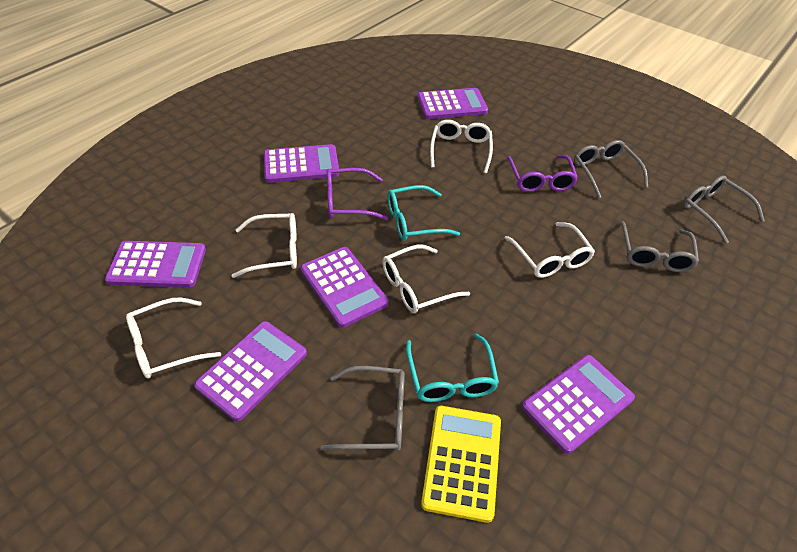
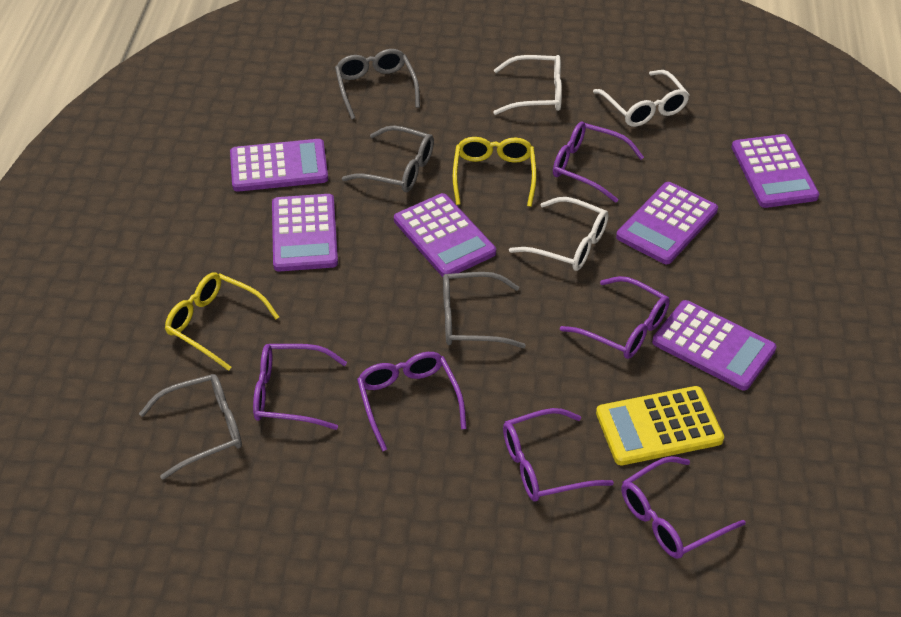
purple glasses: 2 -> 6
turquoise glasses: 2 -> 0
white glasses: 5 -> 3
yellow glasses: 0 -> 2

